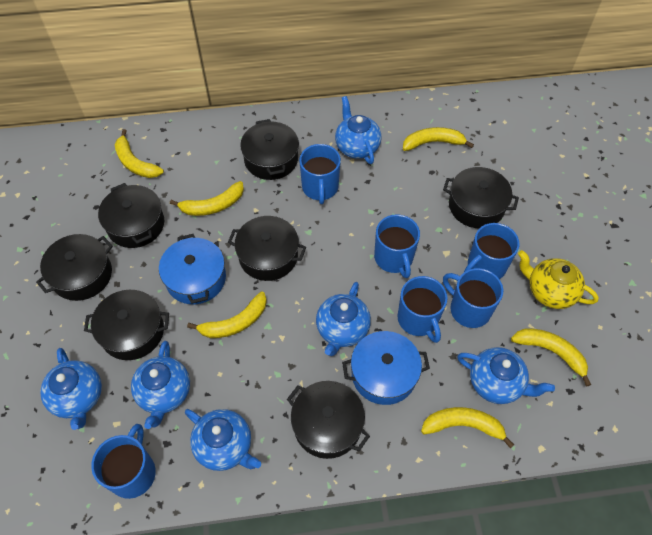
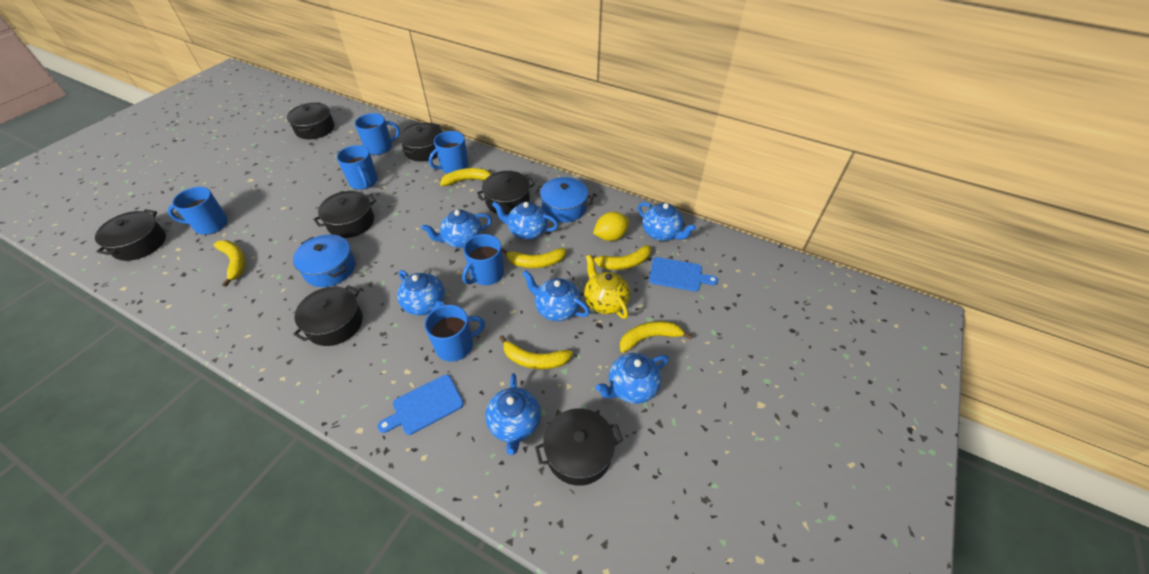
blue cutting board: 0 -> 2
blue teapot: 6 -> 7
yellow lemon: 0 -> 1

